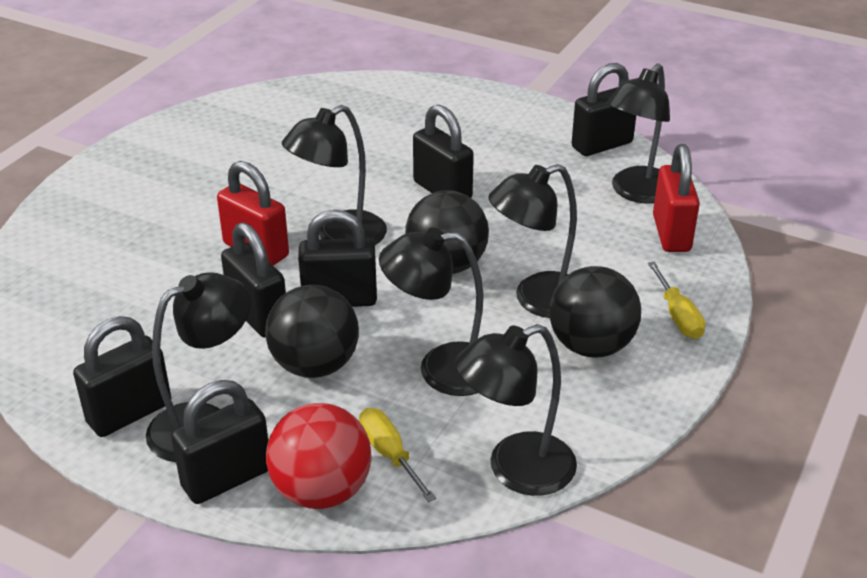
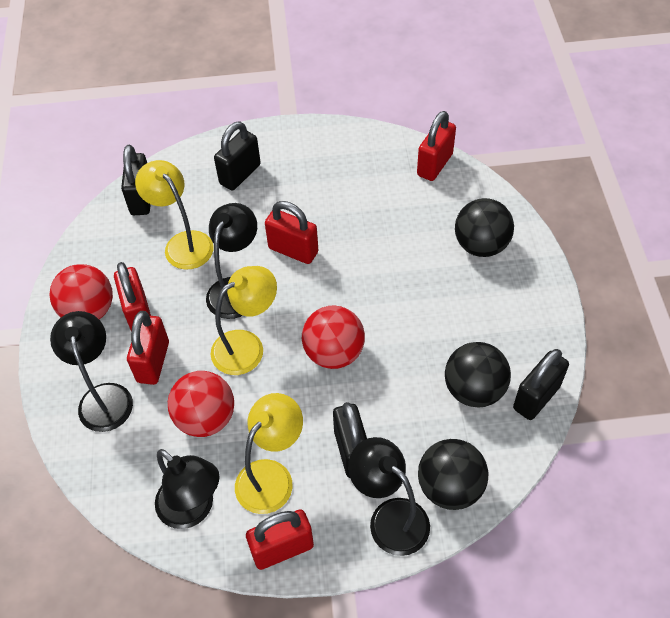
black lamp: 6 -> 4
black padlock: 6 -> 4
red ball: 1 -> 3
red padlock: 2 -> 5
yellow lamp: 0 -> 3
yellow screwdriver: 2 -> 0

